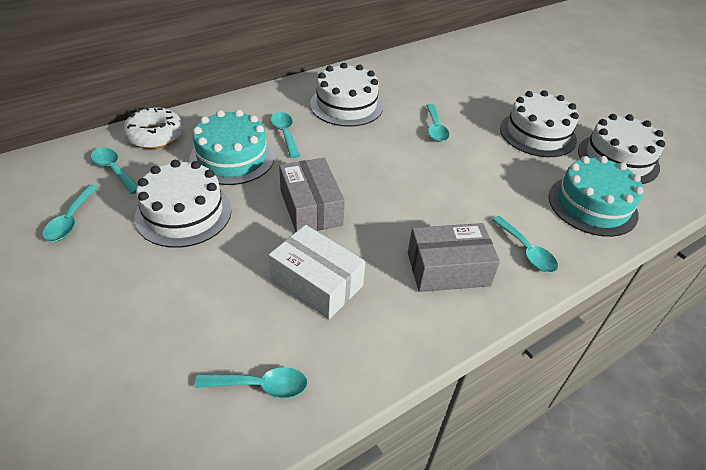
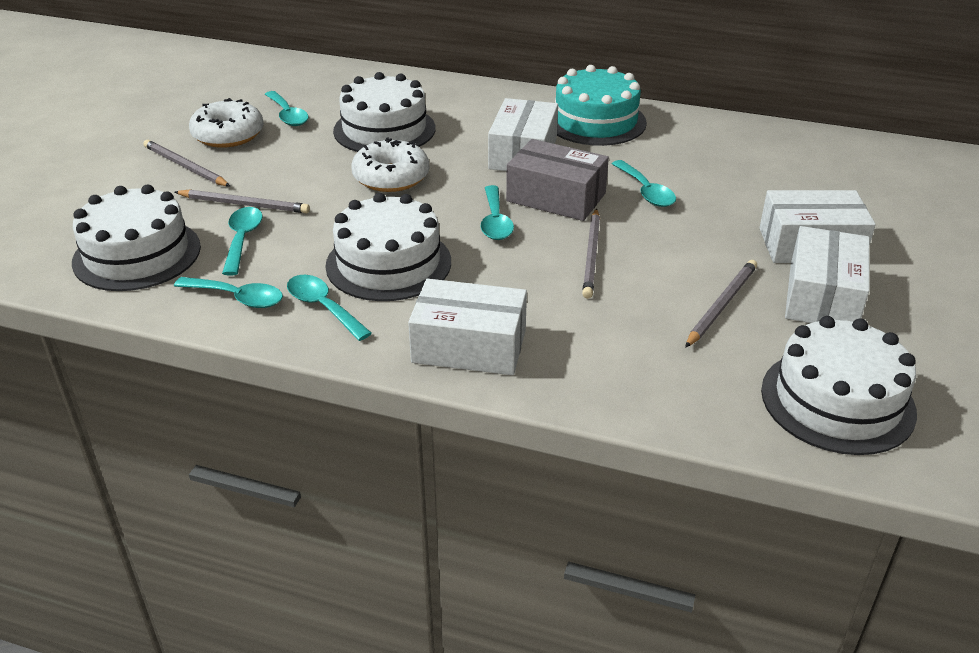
grey box: 2 -> 1
grey pencil: 0 -> 4
turquoise cake: 2 -> 1
white box: 1 -> 4
white donut: 1 -> 2

